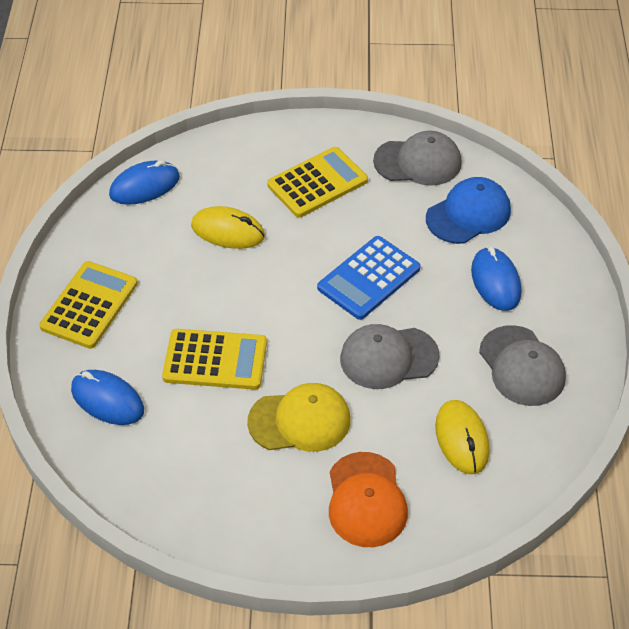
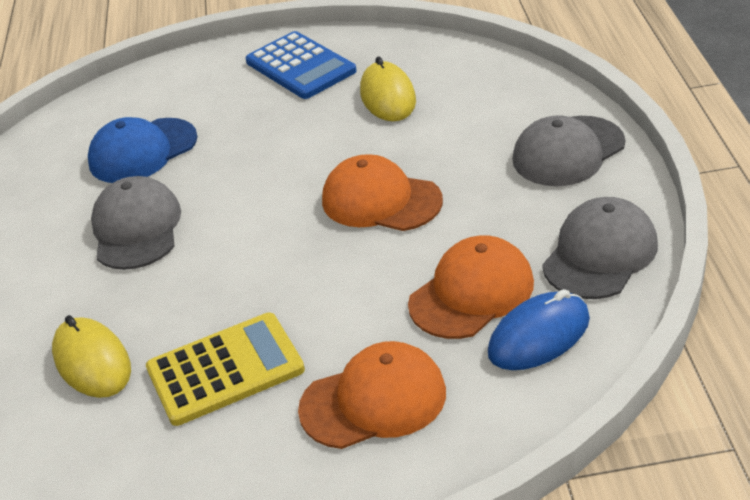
blue mouse: 3 -> 1
orange cap: 1 -> 3
yellow calculator: 3 -> 1
yellow cap: 1 -> 0

